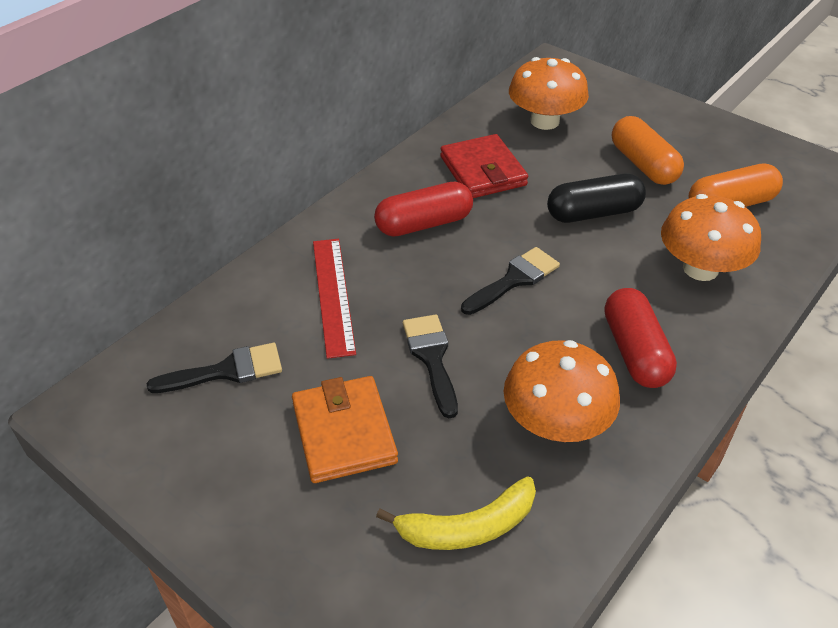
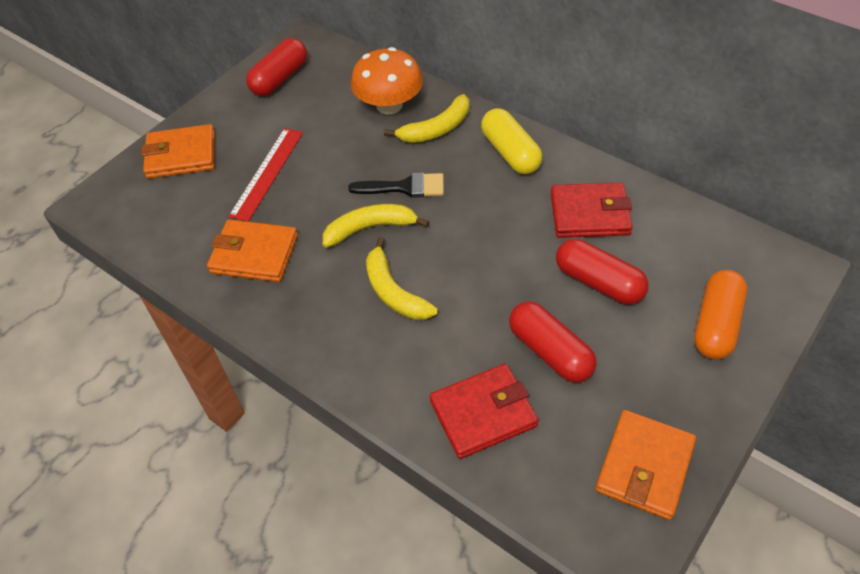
black brush: 3 -> 1
black capsule: 1 -> 0
orange capsule: 2 -> 1
orange mushroom: 3 -> 1
orange wallet: 1 -> 3
red capsule: 2 -> 3
red wallet: 1 -> 2
yellow banana: 1 -> 3
yellow capsule: 0 -> 1

